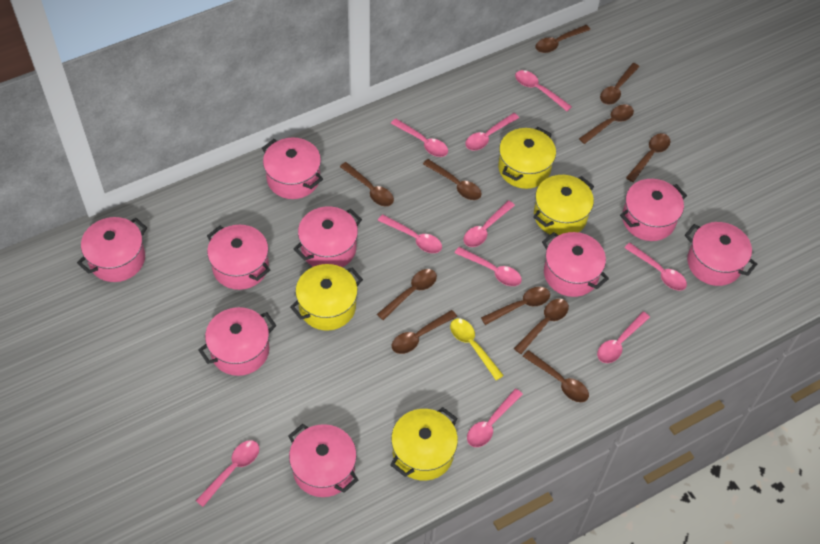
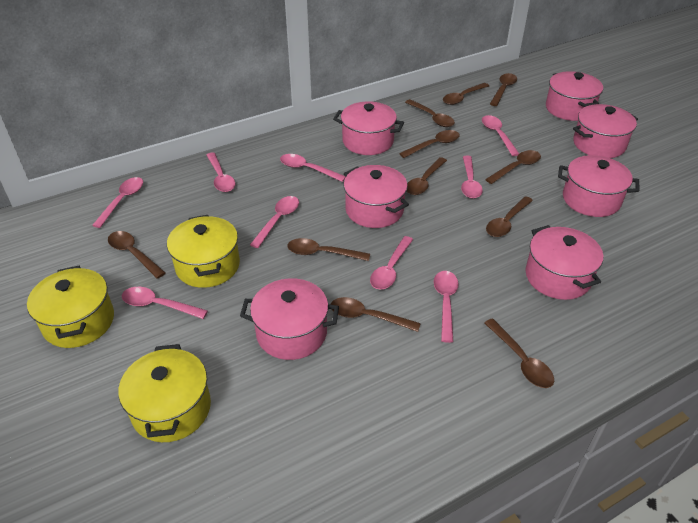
pink pot: 9 -> 7
pink spoon: 10 -> 9
yellow pot: 4 -> 3
yellow spoon: 1 -> 0

